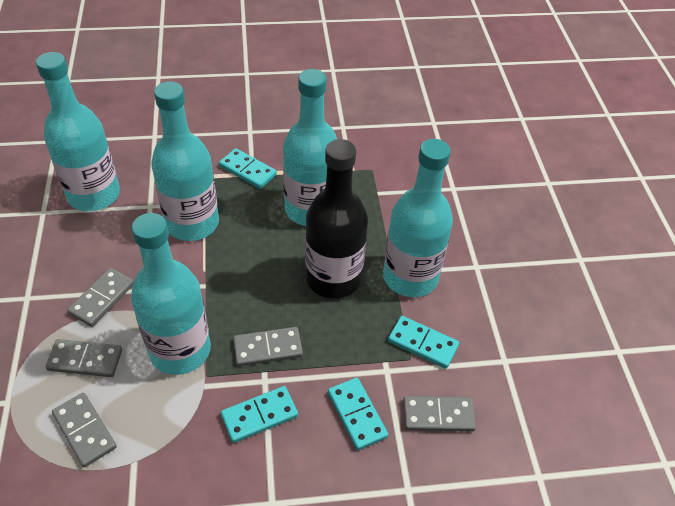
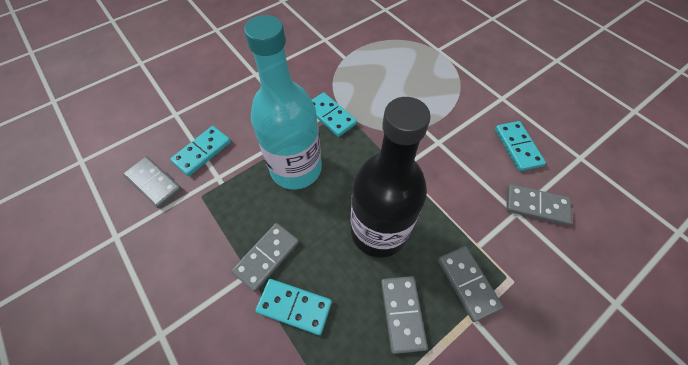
turquoise bottle: 5 -> 1

